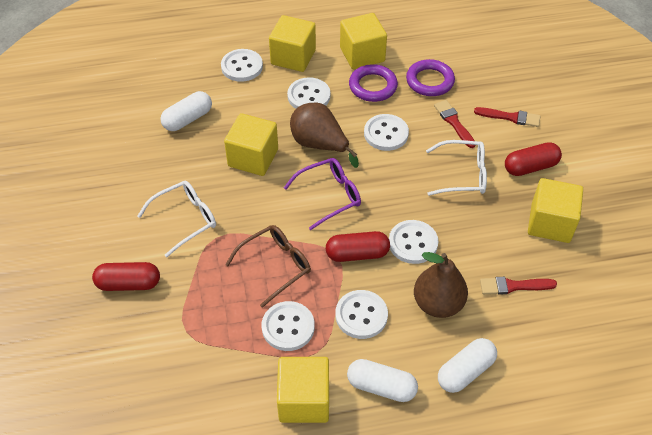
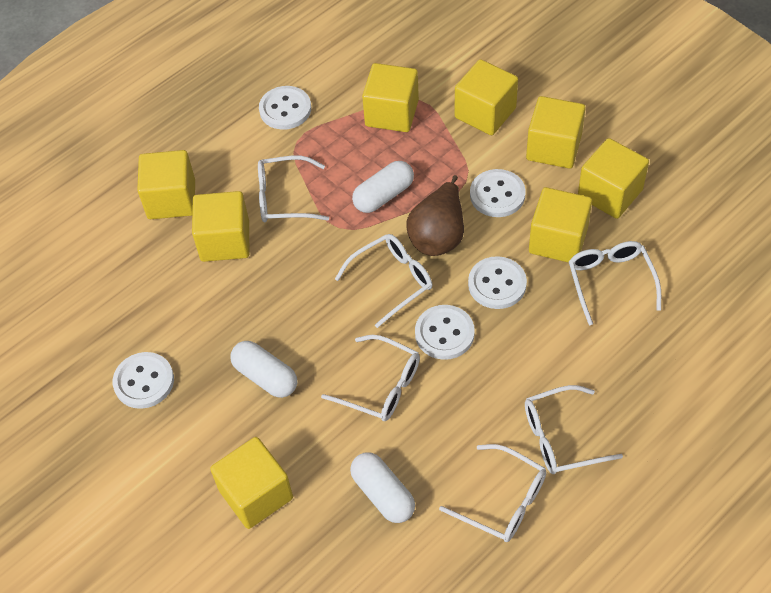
brown glasses: 1 -> 0
brown pear: 2 -> 1
purple glasses: 1 -> 0
purple ring: 2 -> 0
red brush: 3 -> 0
red capsule: 3 -> 0
white button: 6 -> 5
white glasses: 2 -> 6
yellow cube: 5 -> 8

